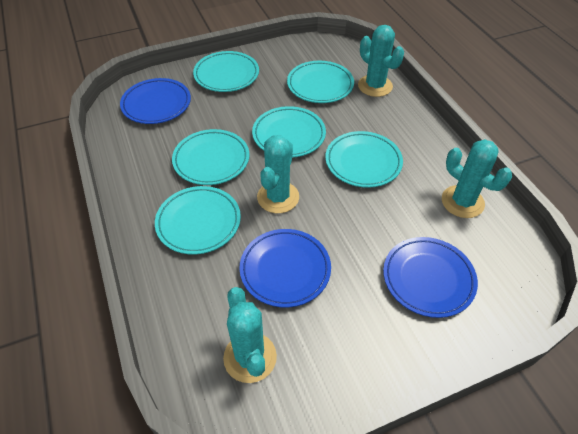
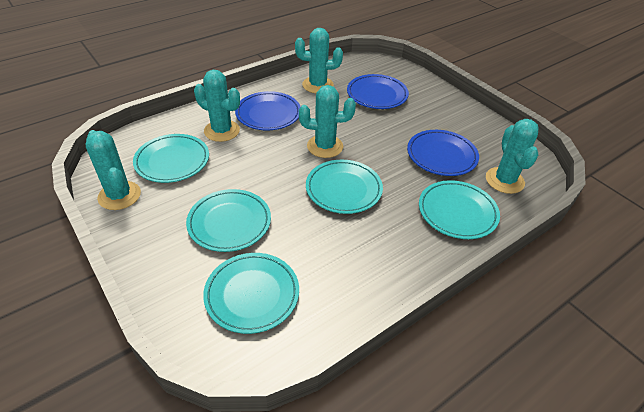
turquoise cactus: 4 -> 5
turquoise plate: 6 -> 5

